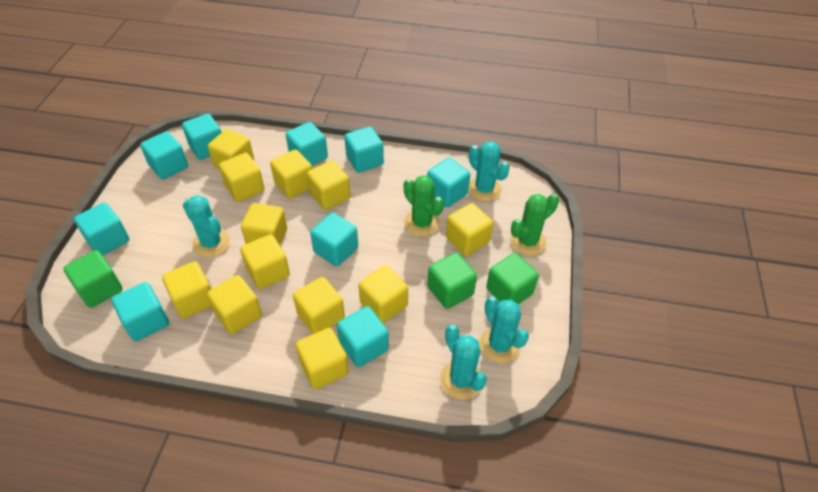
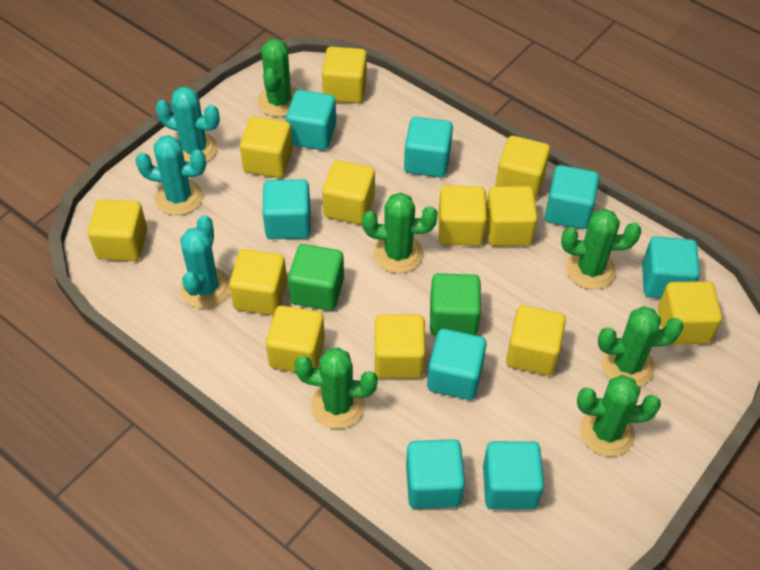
green cactus: 2 -> 6
green cube: 3 -> 2
turquoise cactus: 4 -> 3
turquoise cube: 9 -> 8

